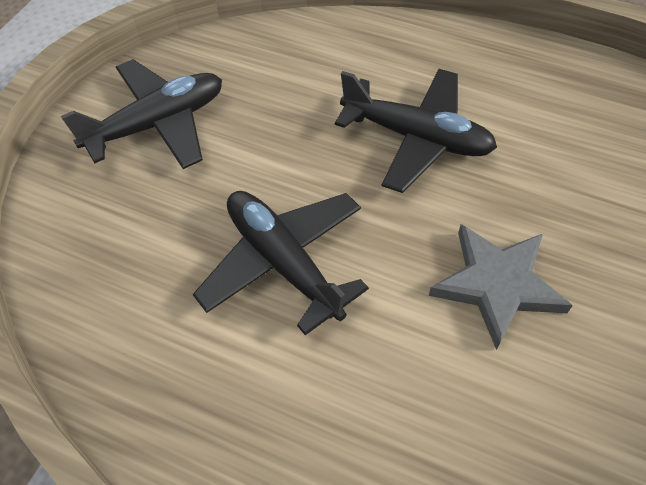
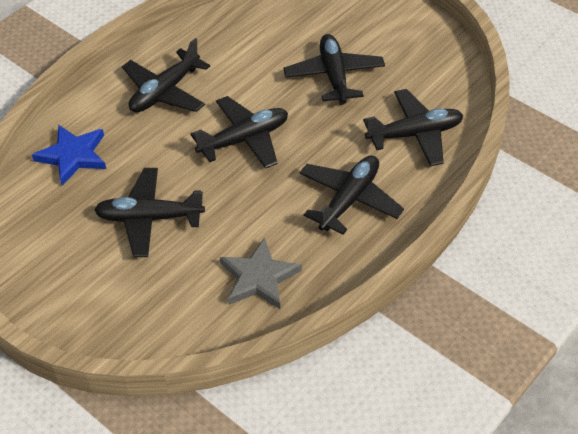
black plane: 3 -> 6
blue star: 0 -> 1

